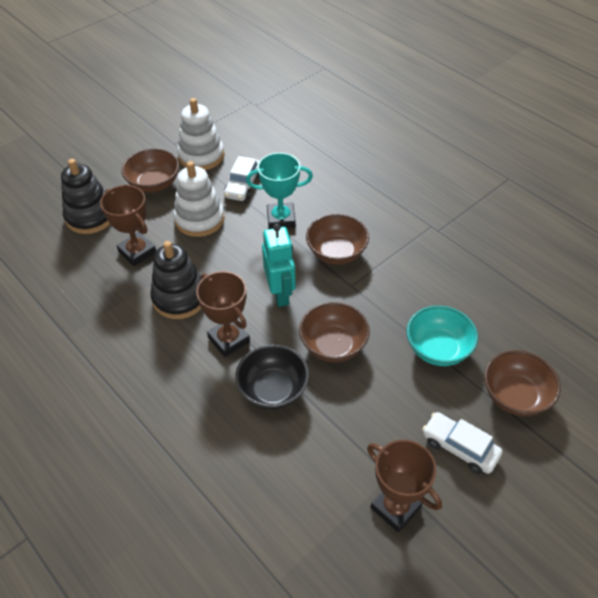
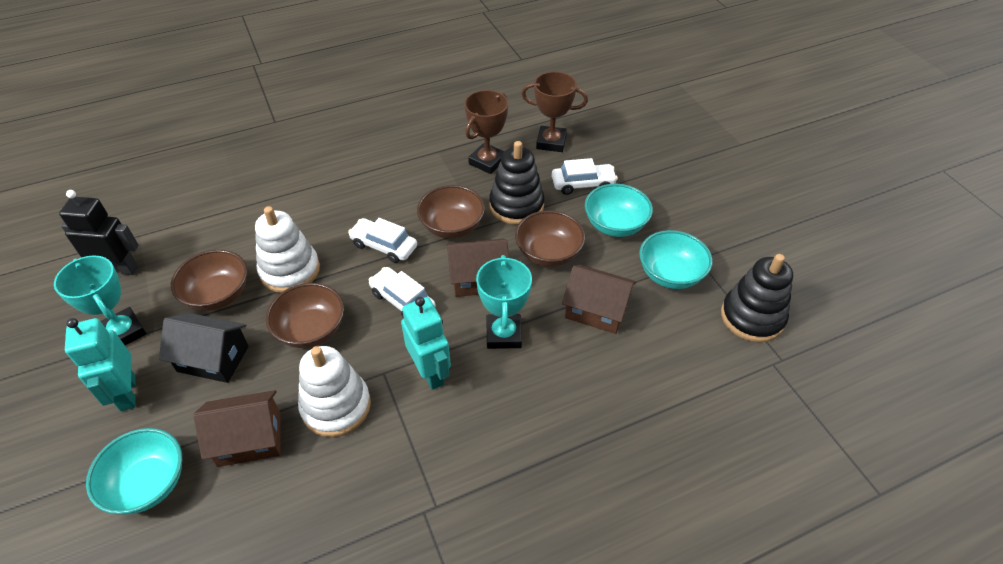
black bowl: 1 -> 0
black house: 0 -> 1
black robot: 0 -> 1
brown house: 0 -> 3
brown trophy: 3 -> 2
turquoise bowl: 1 -> 3
turquoise robot: 1 -> 2
turquoise trophy: 1 -> 2
white car: 2 -> 3

